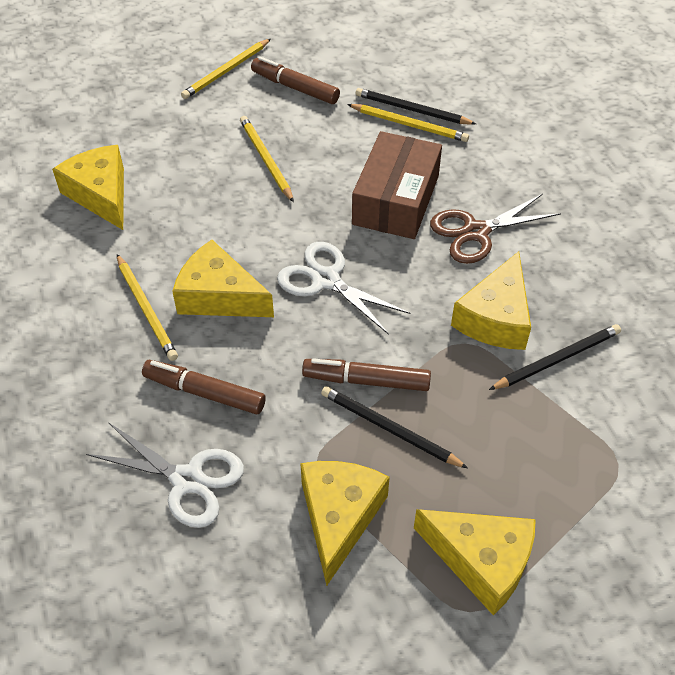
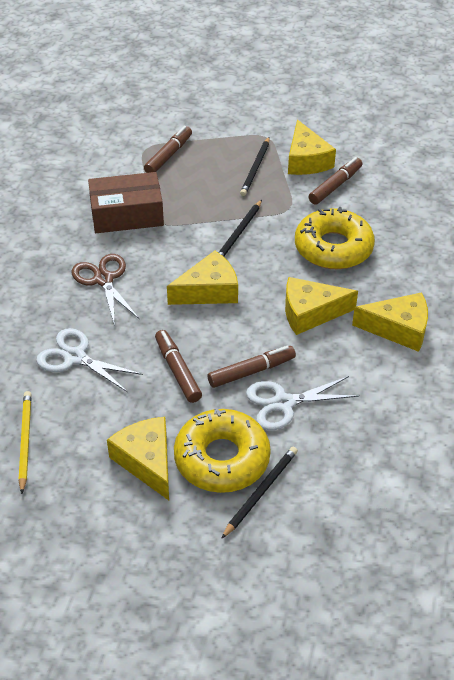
brown marker: 3 -> 4
yellow donut: 0 -> 2
yellow pencil: 4 -> 1

